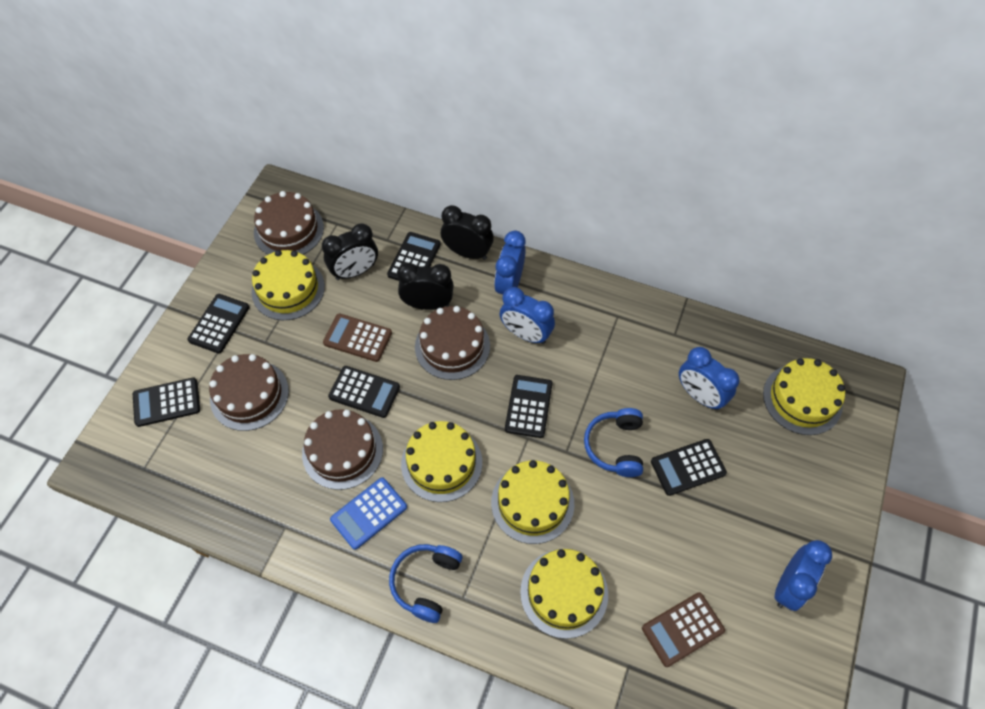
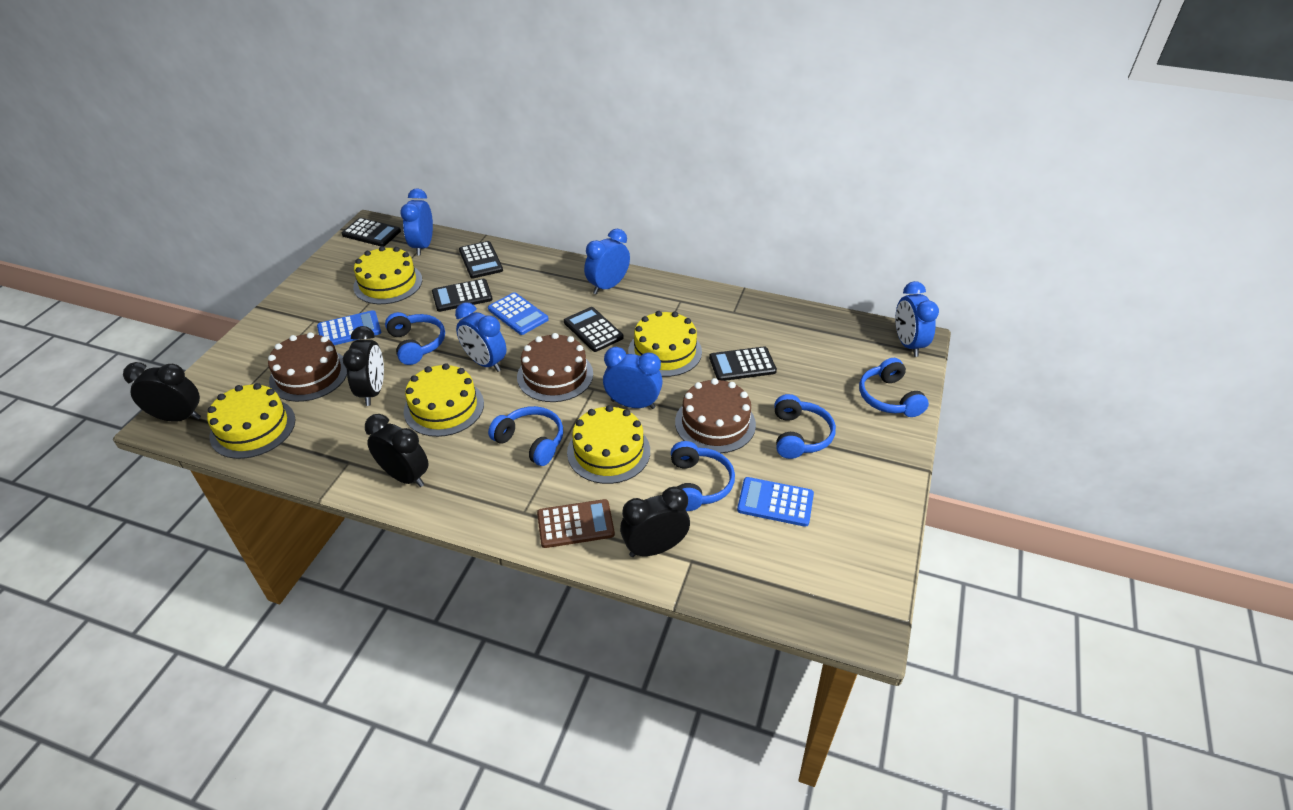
black calculator: 6 -> 5
black clock: 3 -> 4
blue calculator: 1 -> 3
blue clock: 4 -> 5
blue headphones: 2 -> 5
brown cake: 4 -> 3
brown calculator: 2 -> 1

